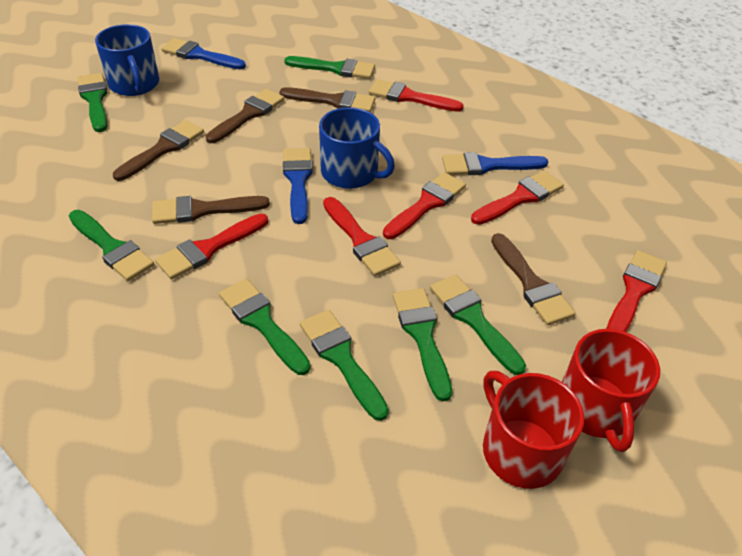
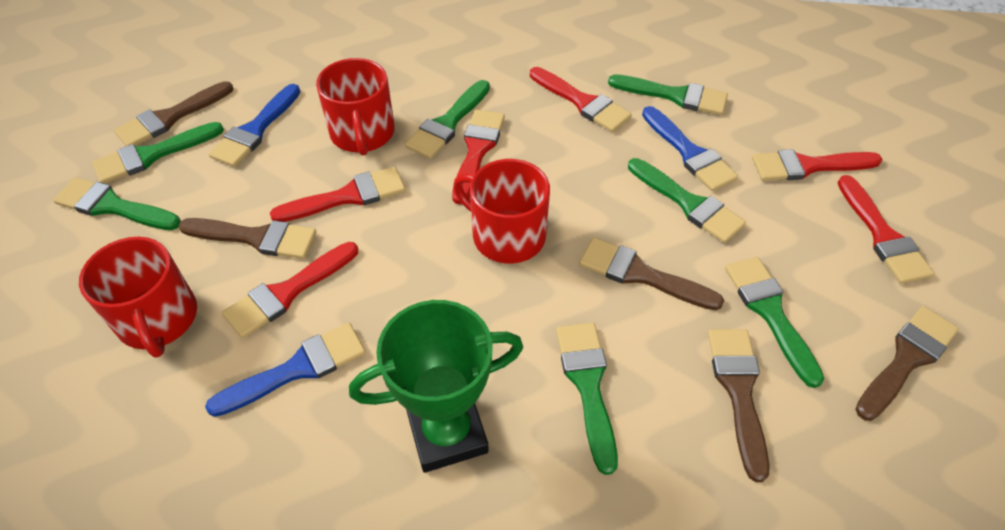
blue mug: 2 -> 0
green trophy: 0 -> 1
red mug: 2 -> 3

